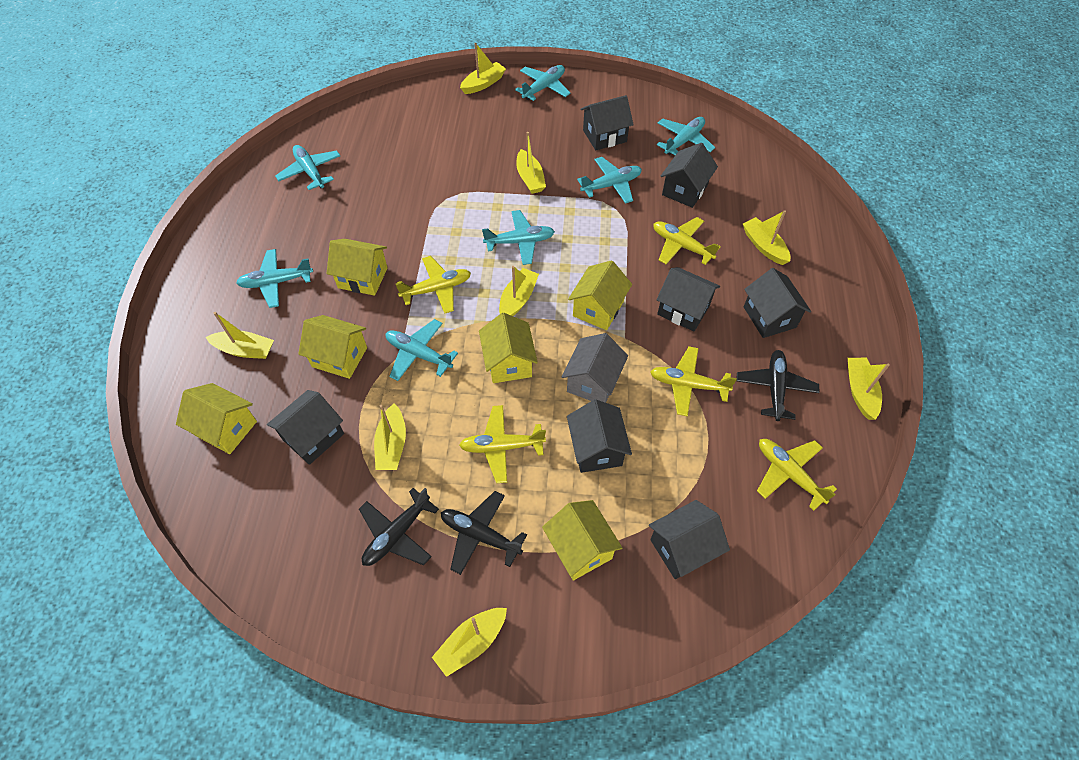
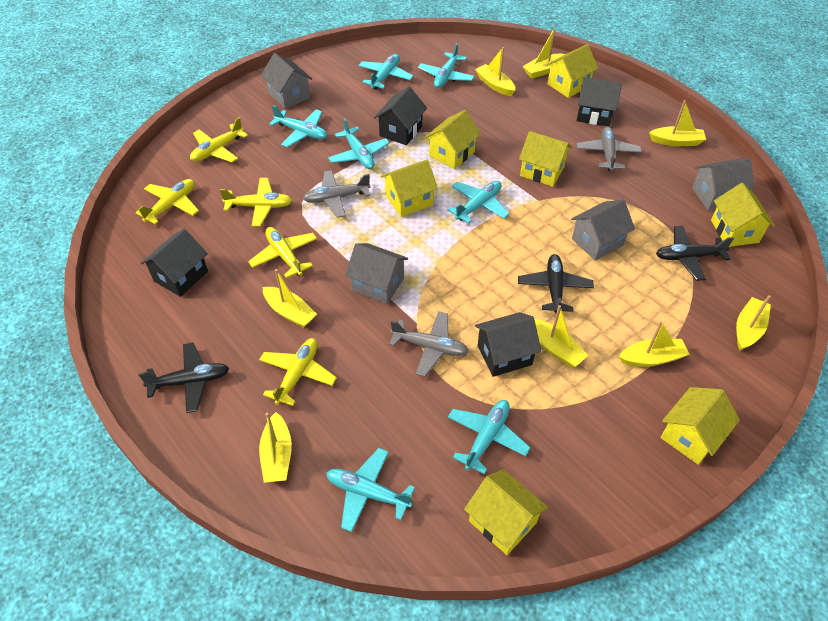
black house: 7 -> 4
grey house: 1 -> 4
grey plane: 0 -> 3
yellow house: 6 -> 7

